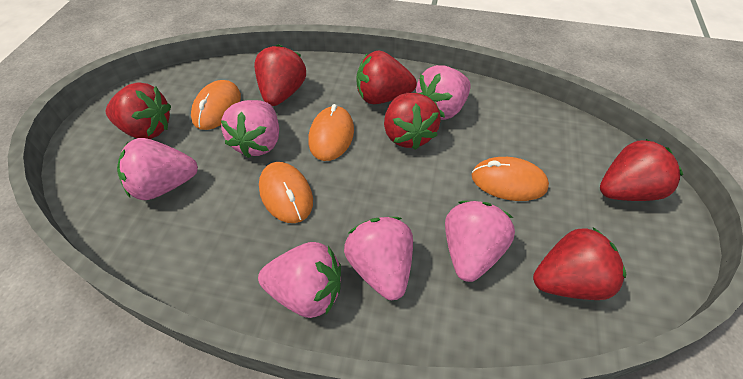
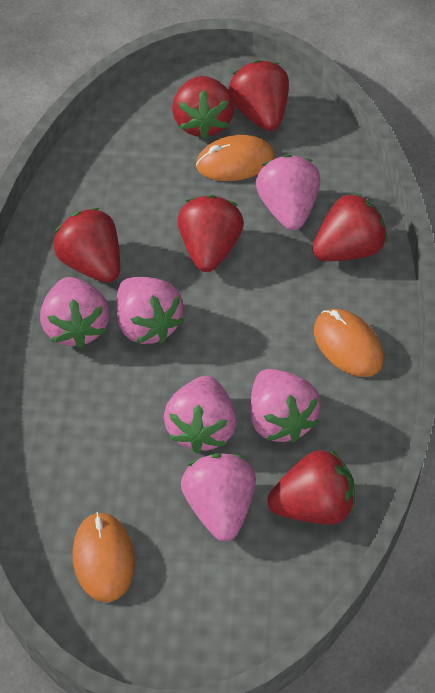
orange mouse: 4 -> 3

